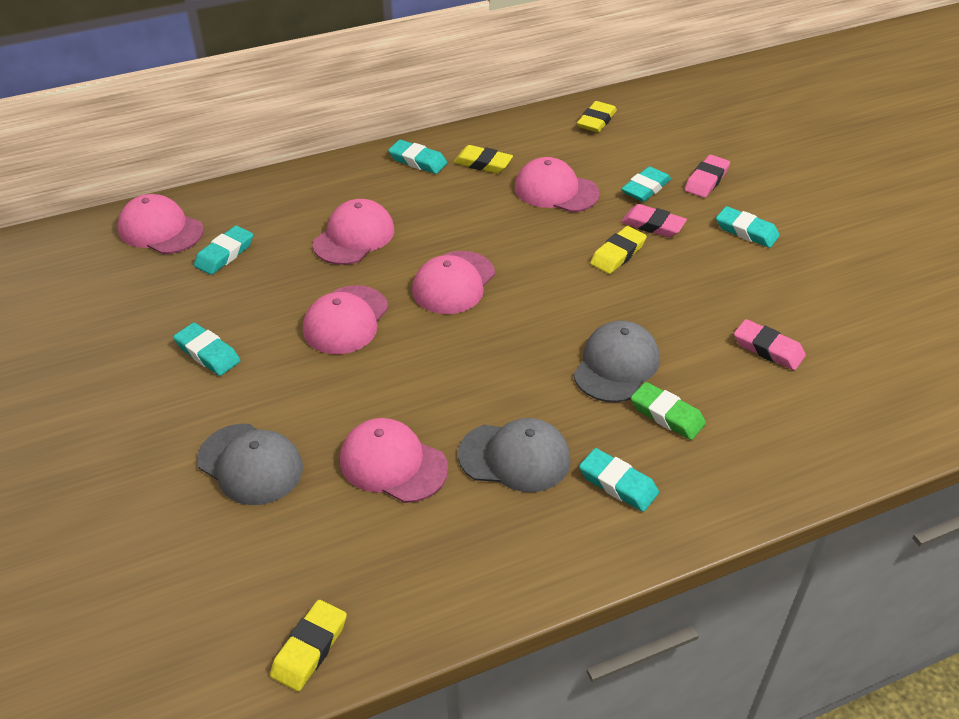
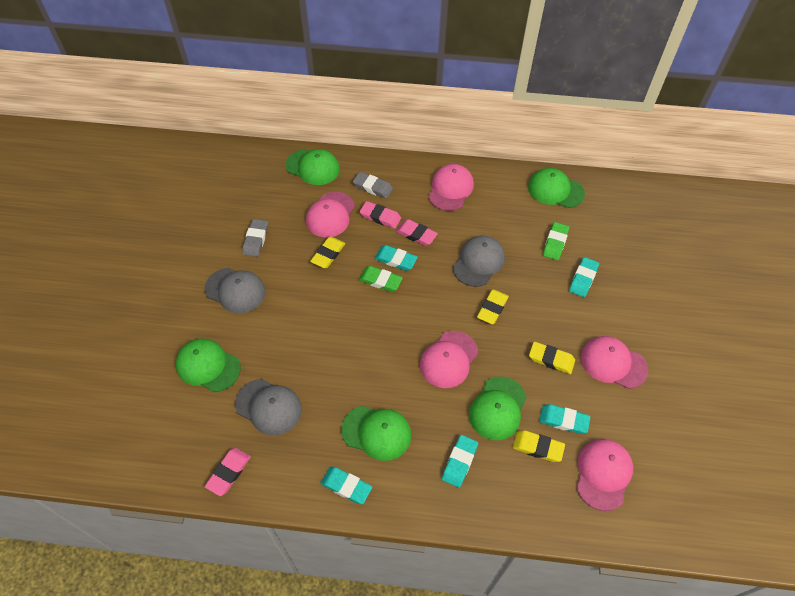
green cap: 0 -> 5
green eraser: 1 -> 2
grey eraser: 0 -> 2
pink cap: 6 -> 5
turquoise eraser: 6 -> 5

